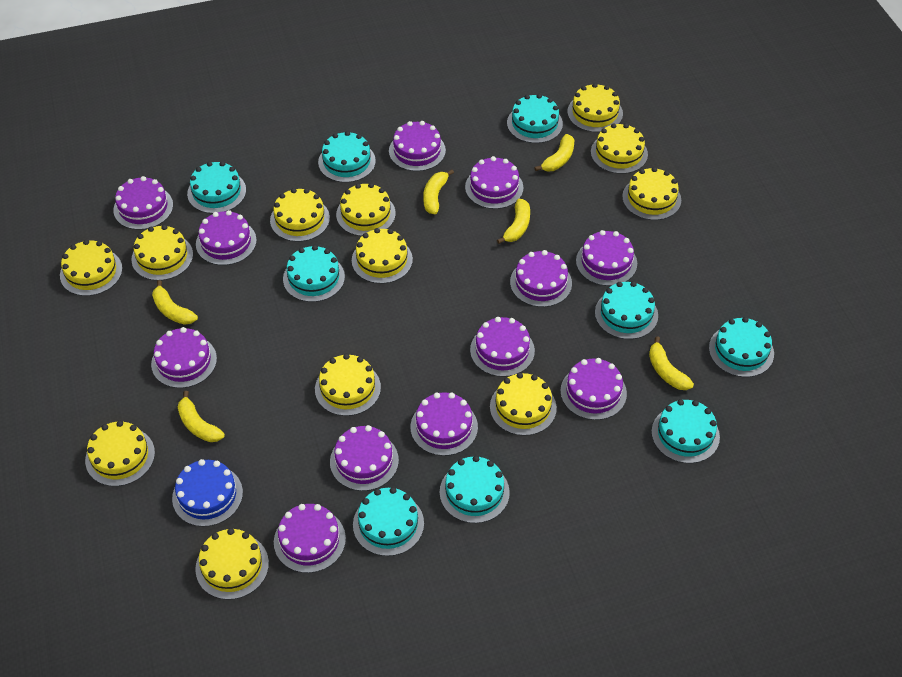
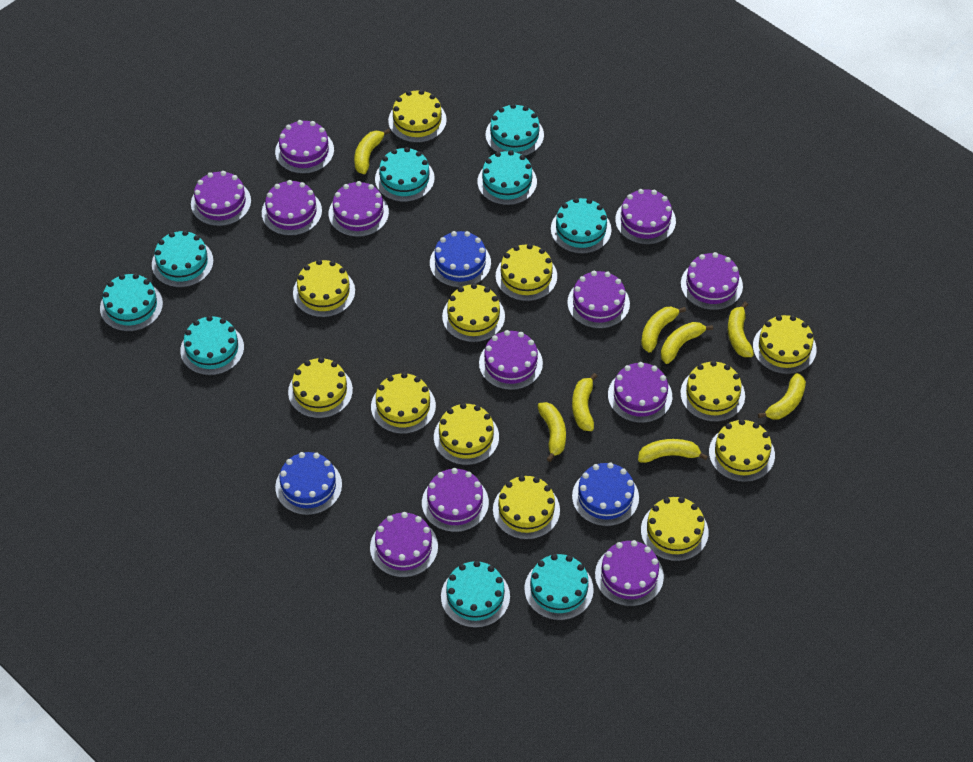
blue cake: 1 -> 3
yellow banana: 6 -> 8

